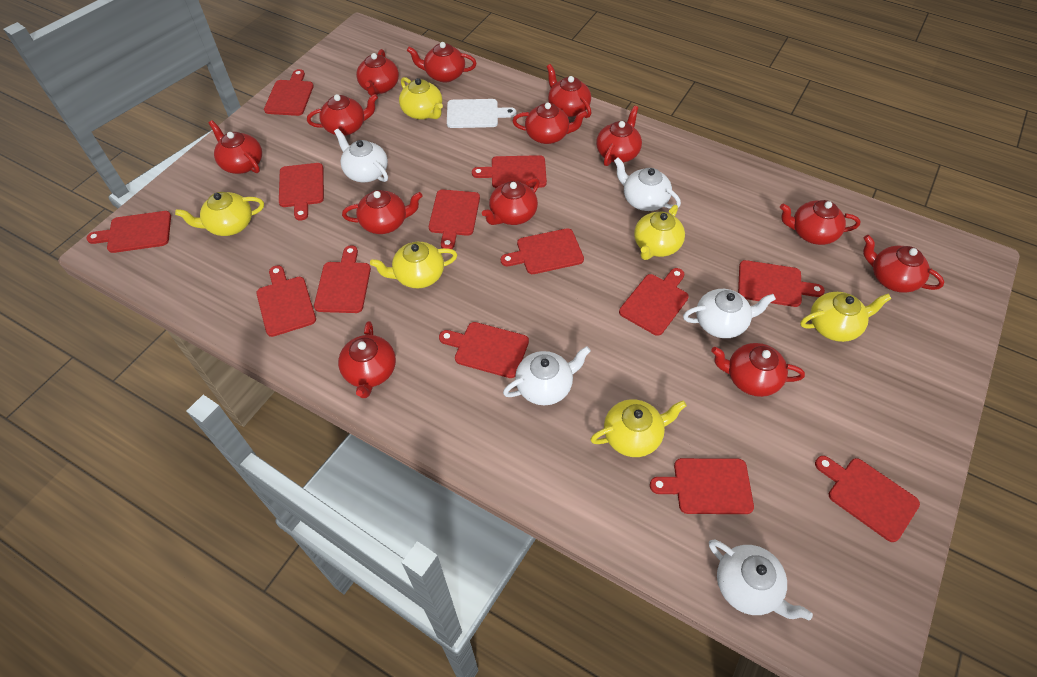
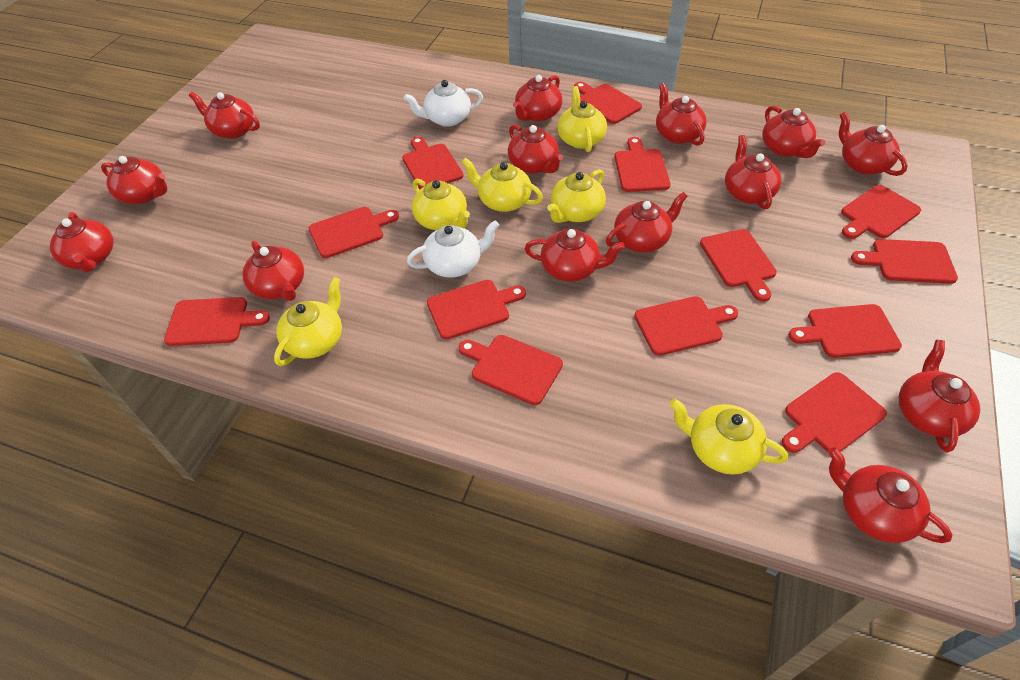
red teapot: 13 -> 14
white cutting board: 1 -> 0
white teapot: 5 -> 2

